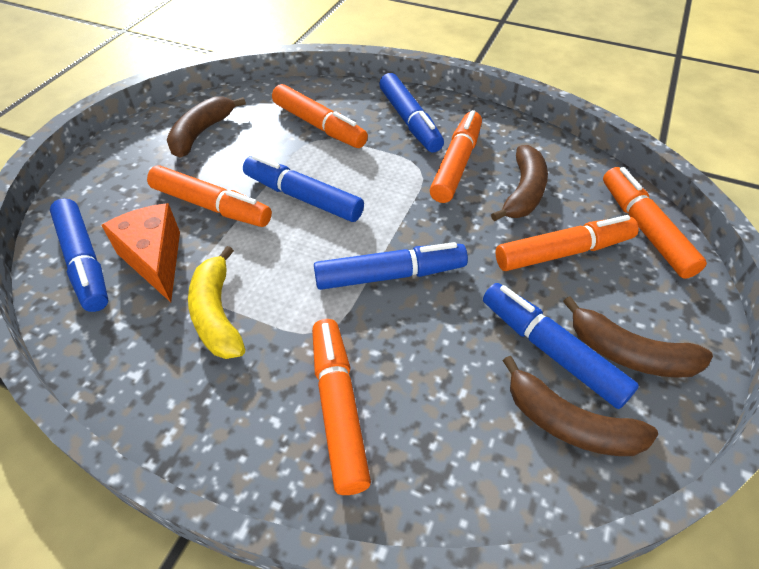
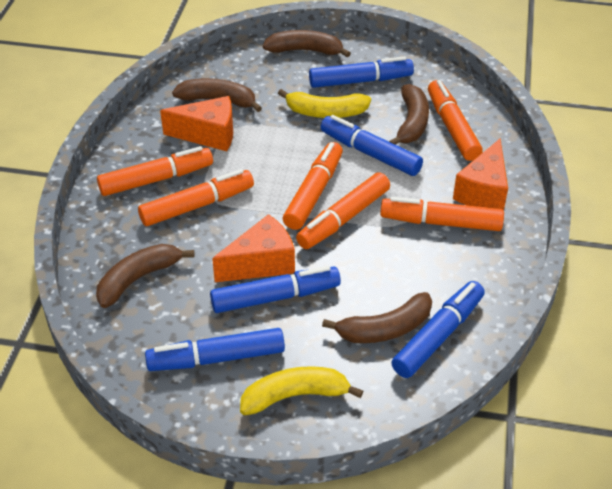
brown banana: 4 -> 5
orange cheese: 1 -> 3
yellow banana: 1 -> 2

